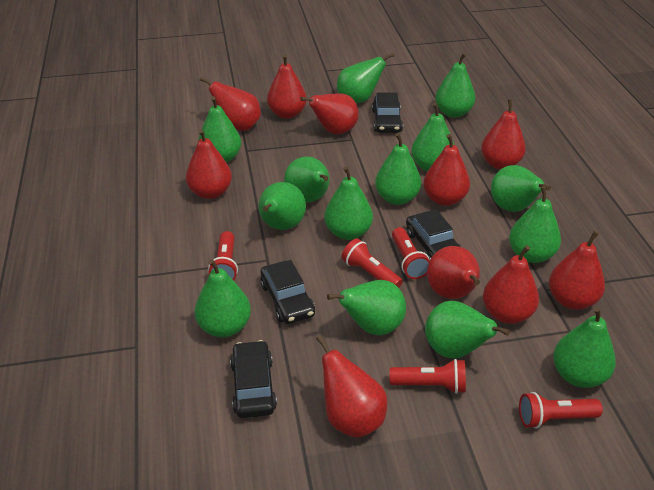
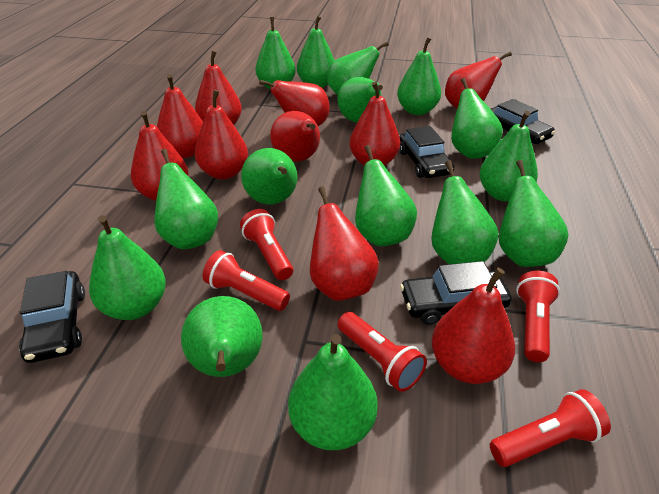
green pear: 14 -> 15

